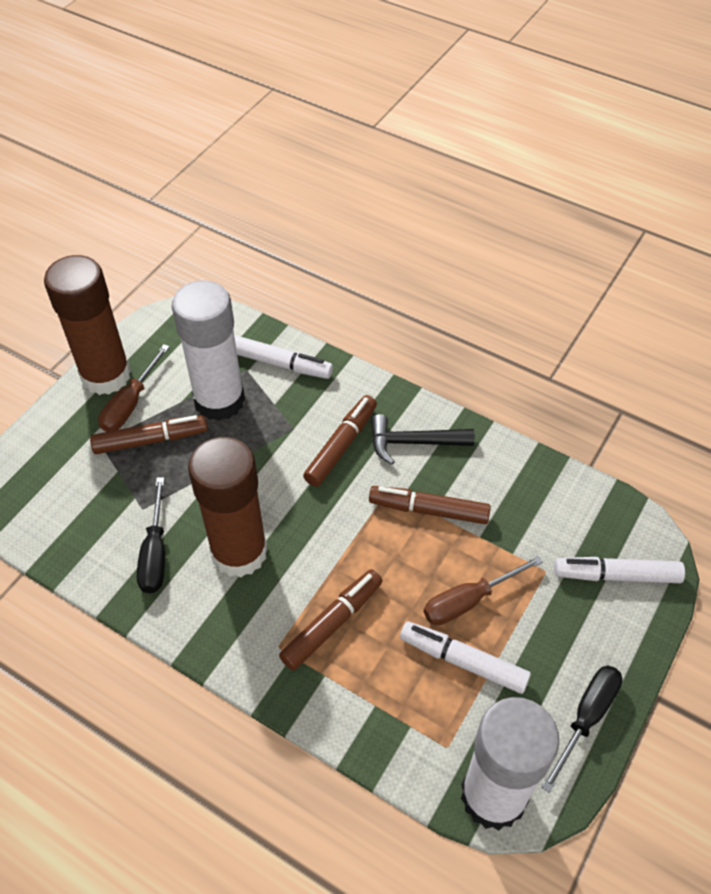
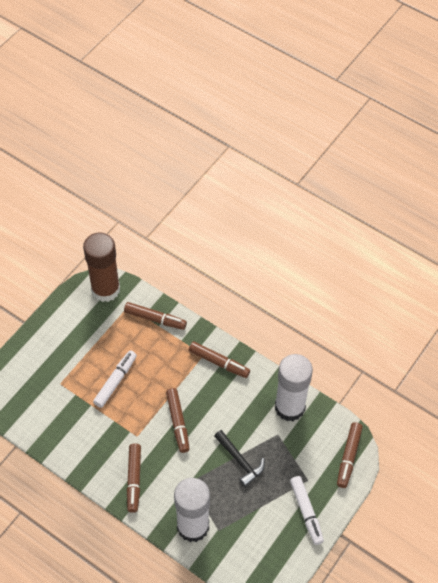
black screwdriver: 2 -> 0
brown glue stick: 2 -> 1
brown marker: 4 -> 5
brown screwdriver: 2 -> 0
white marker: 3 -> 2

